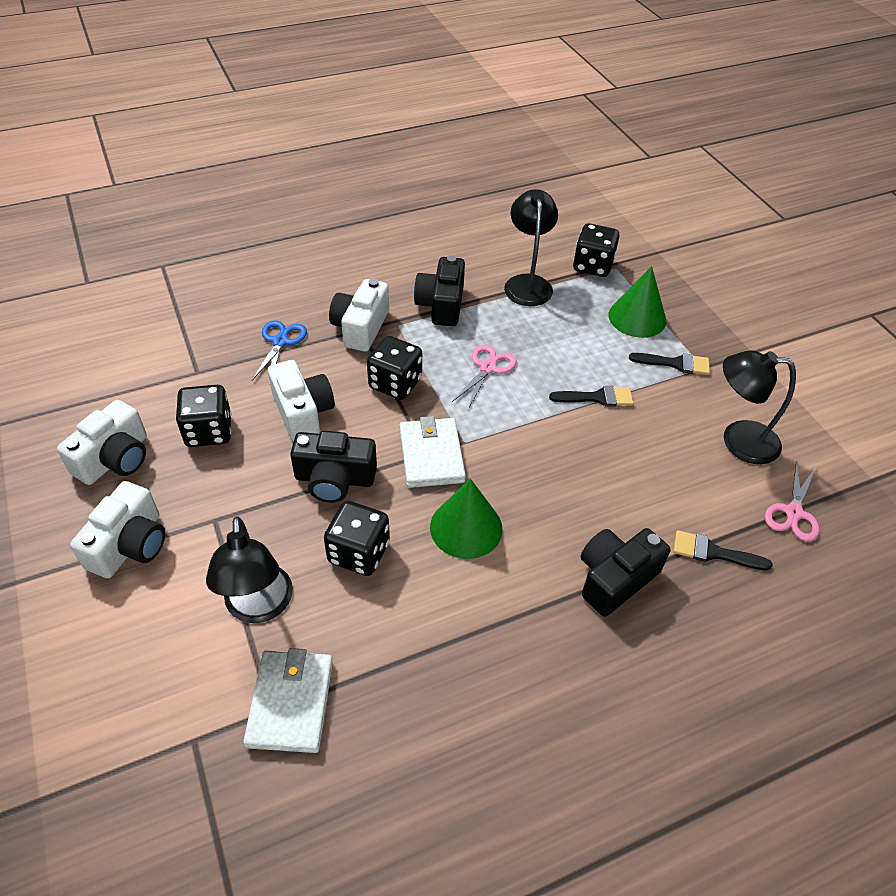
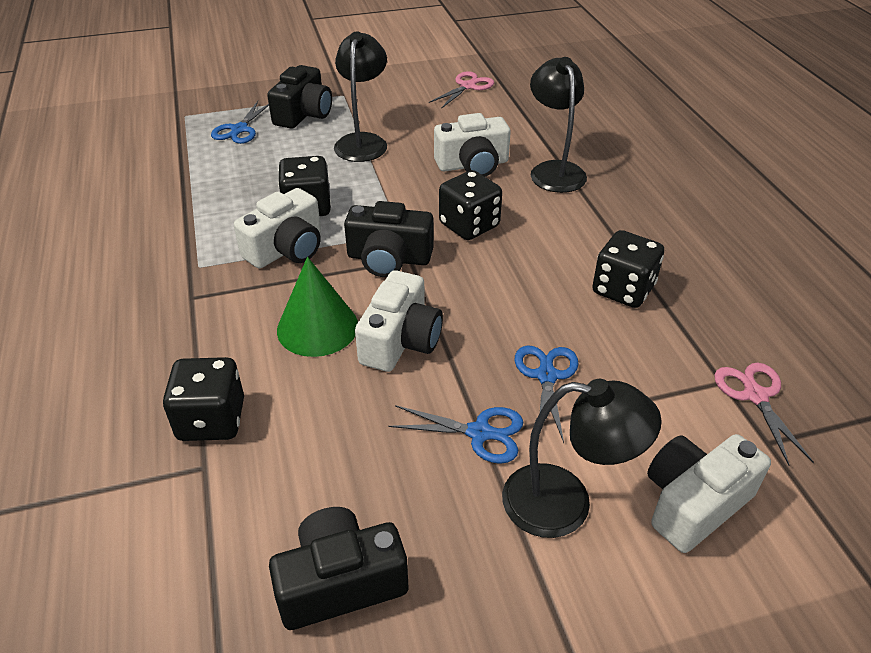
black brush: 3 -> 0
blue scissors: 1 -> 3
green cone: 2 -> 1
white wallet: 2 -> 0

